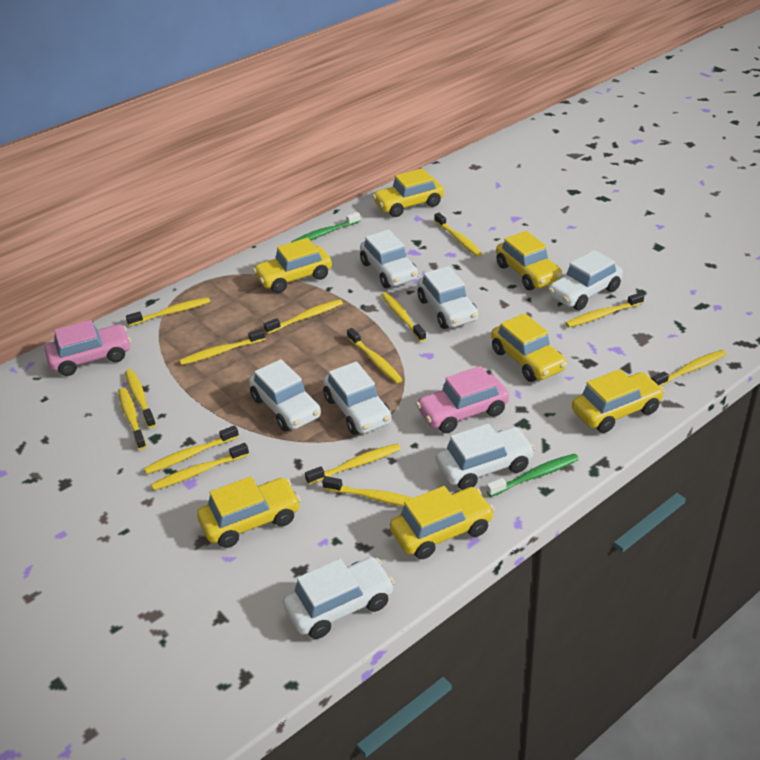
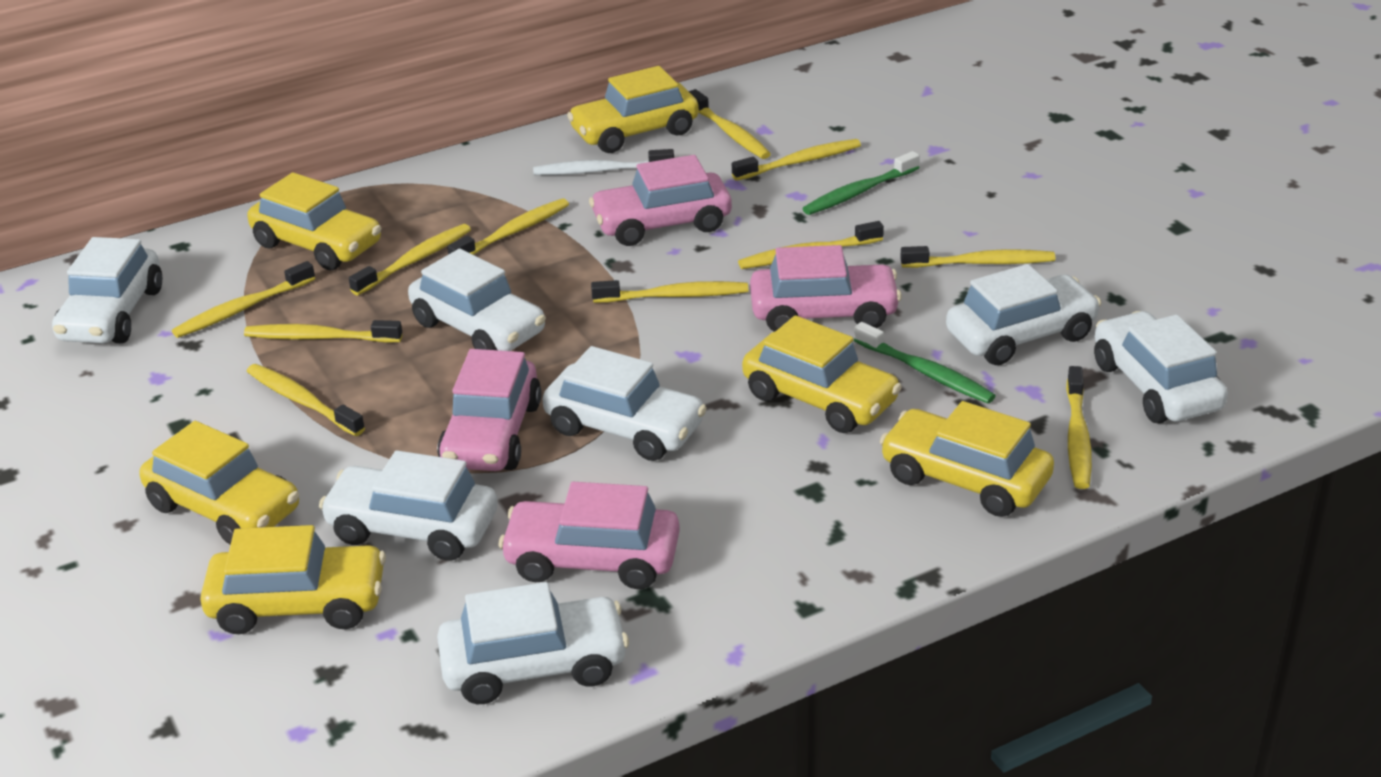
pink car: 2 -> 4
white toothbrush: 0 -> 1
yellow car: 7 -> 6
yellow toothbrush: 14 -> 11

